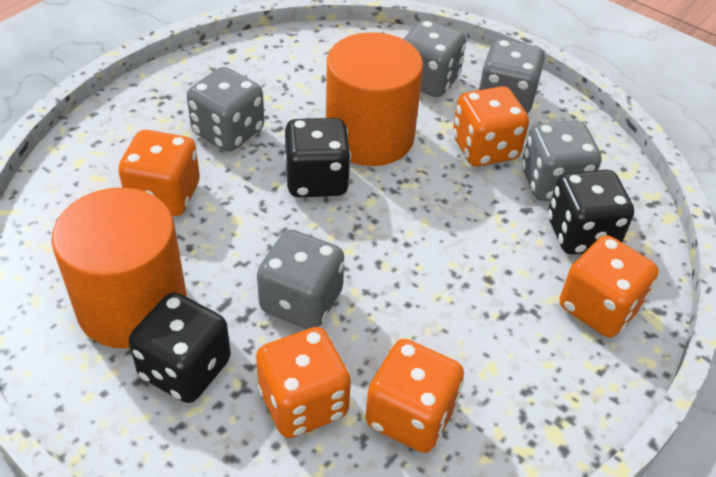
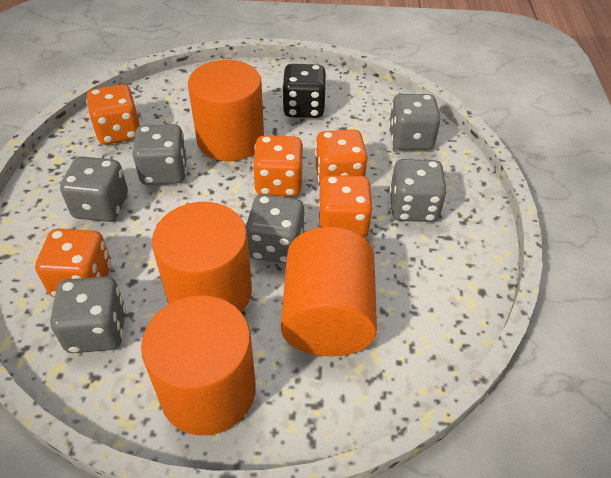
black dice: 3 -> 1
grey dice: 5 -> 6
orange cylinder: 2 -> 4

